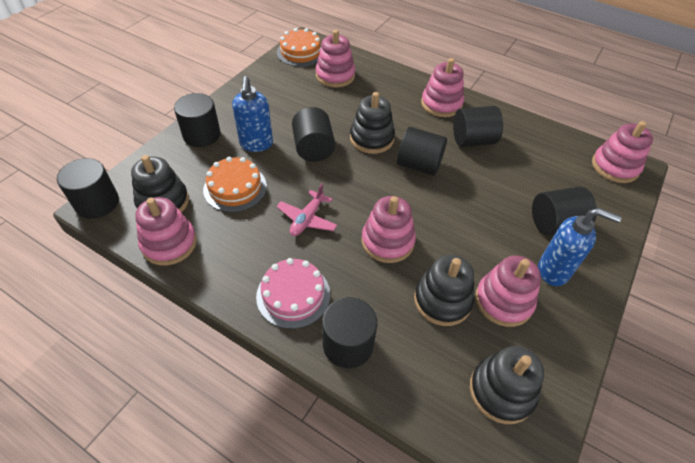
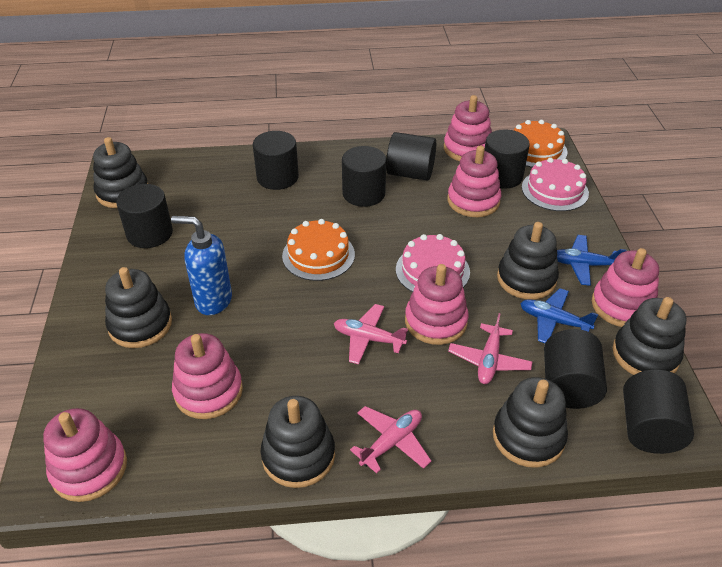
black stacking toy: 4 -> 6
blue plane: 0 -> 2
blue soap dispenser: 2 -> 1
pink cake: 1 -> 2
pink plane: 1 -> 3

